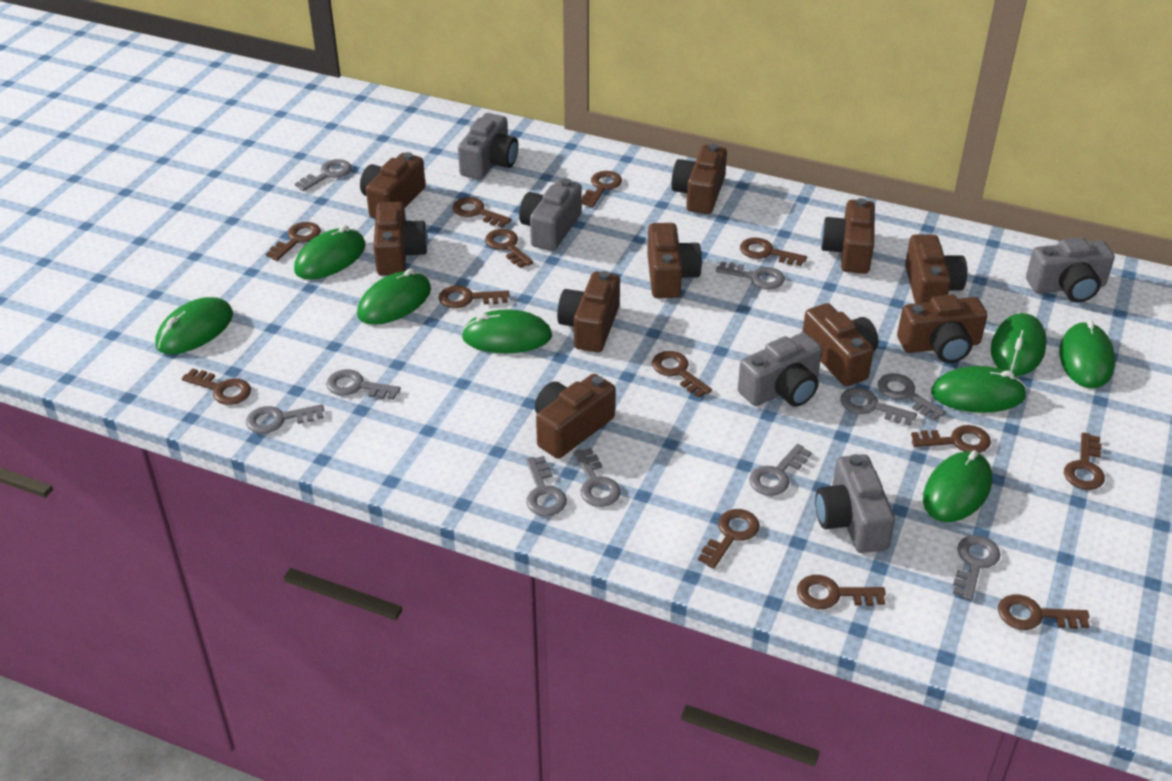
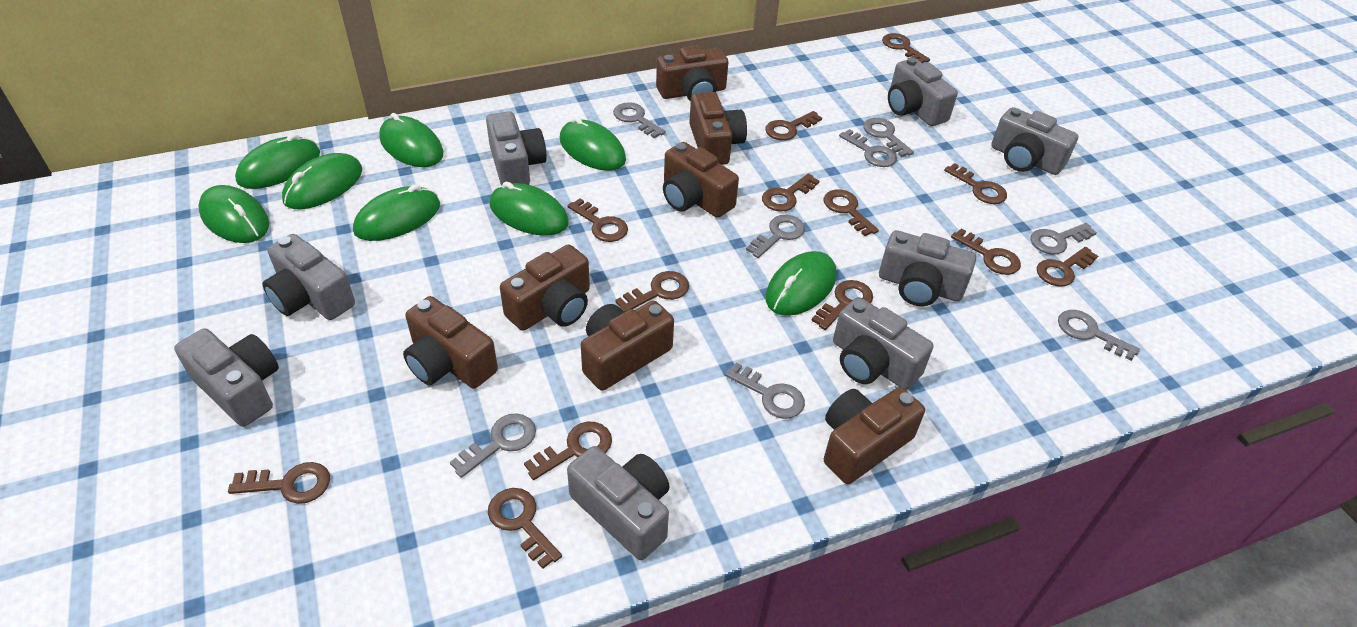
brown camera: 10 -> 7
grey camera: 5 -> 8
grey key: 10 -> 8

